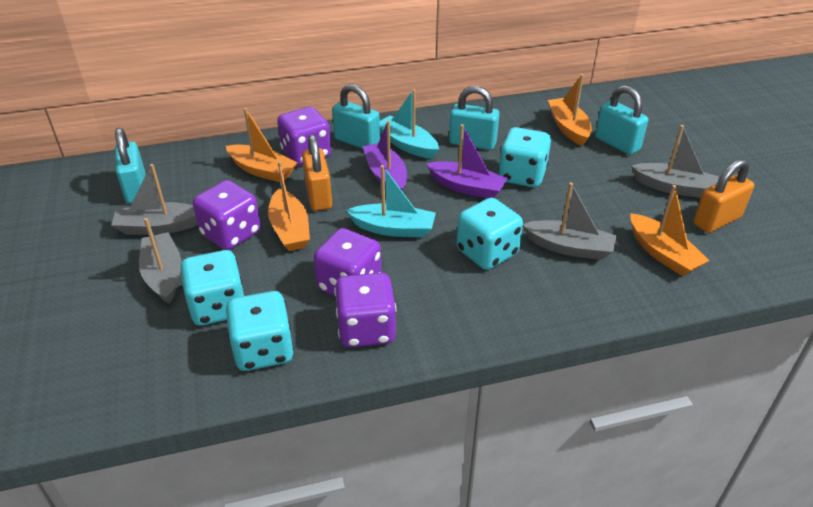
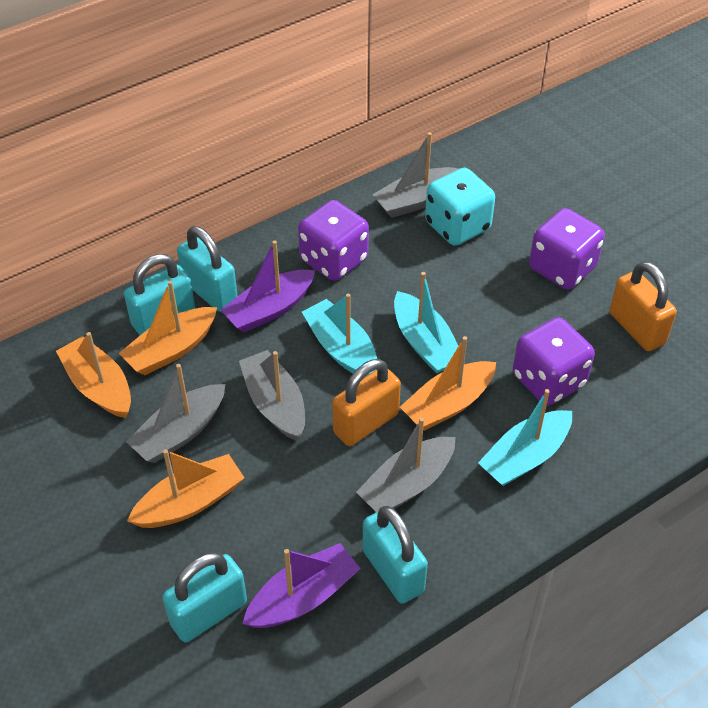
purple dice: 4 -> 3
turquoise boat: 2 -> 3
turquoise dice: 4 -> 1

